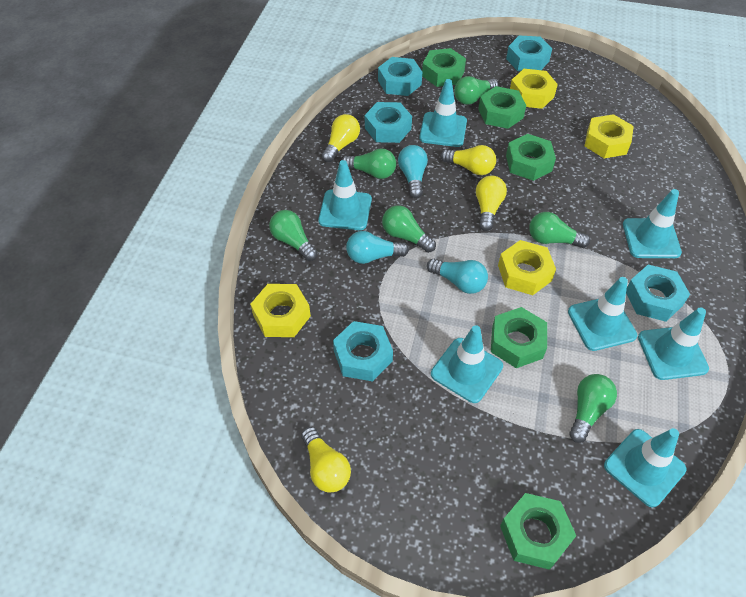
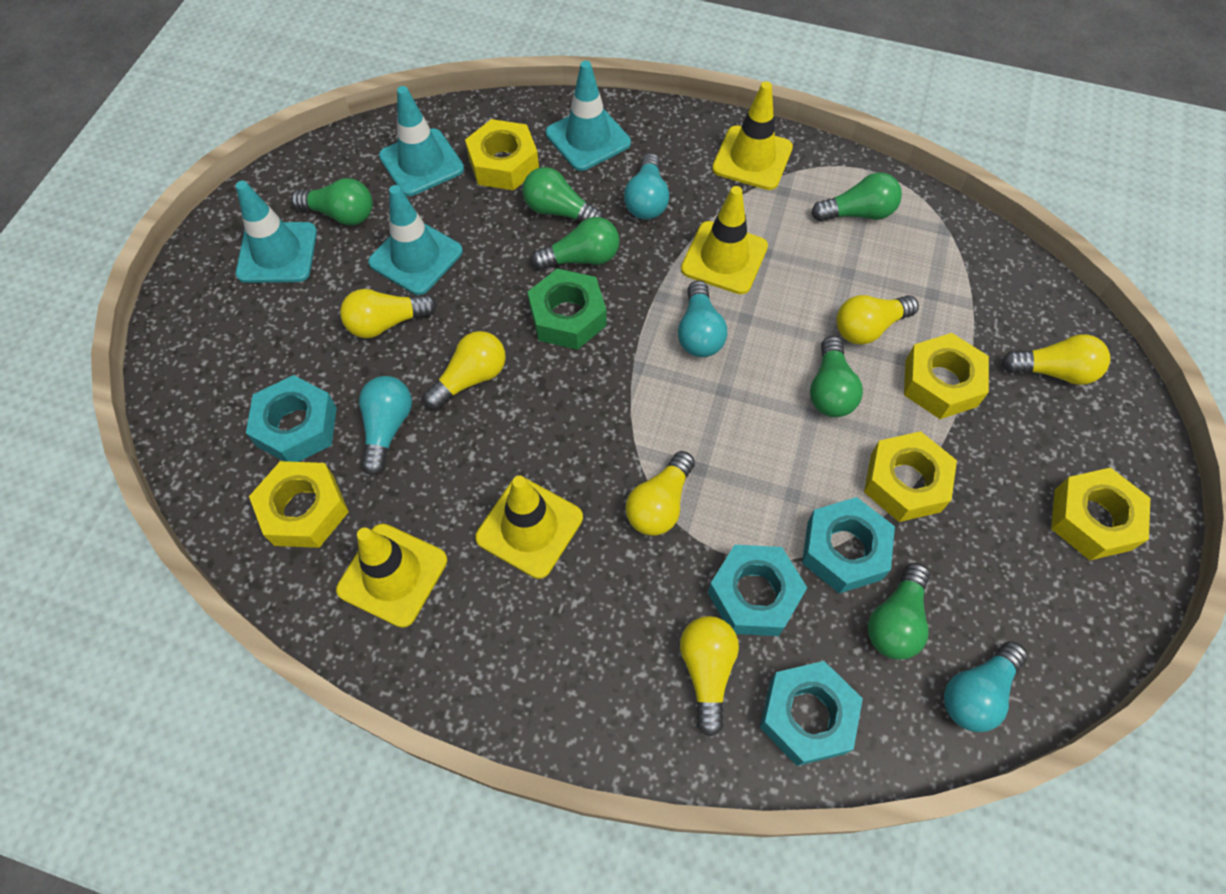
green nut: 5 -> 1
turquoise light bulb: 3 -> 4
turquoise nut: 5 -> 4
turquoise traffic cone: 7 -> 4
yellow light bulb: 4 -> 6
yellow nut: 4 -> 5
yellow traffic cone: 0 -> 4

